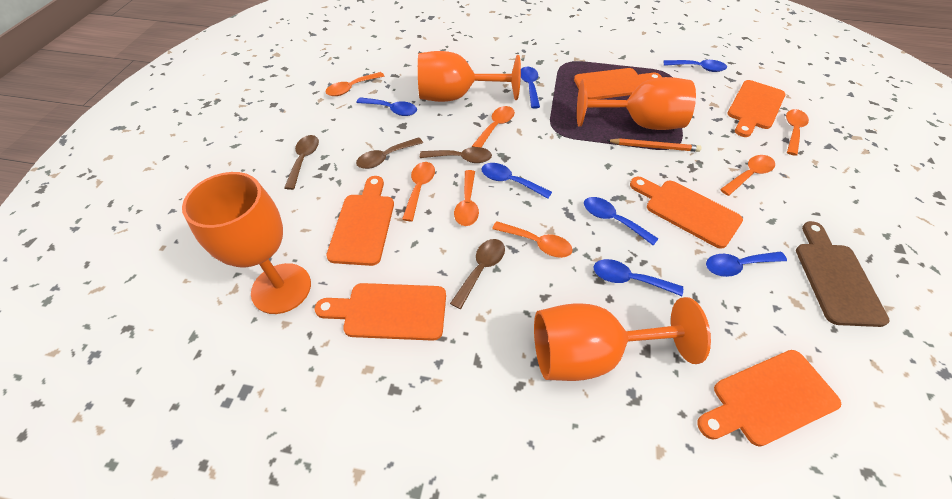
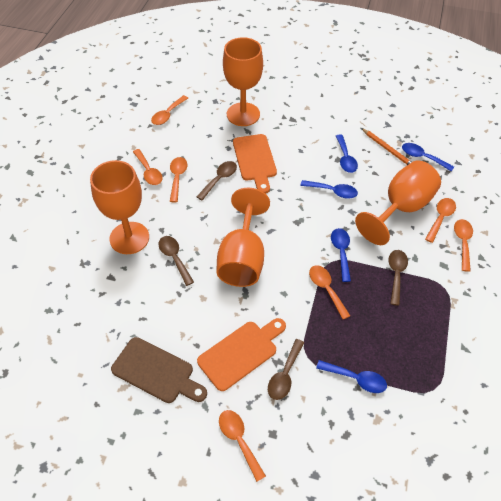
blue spoon: 7 -> 5
orange cutting board: 6 -> 2

